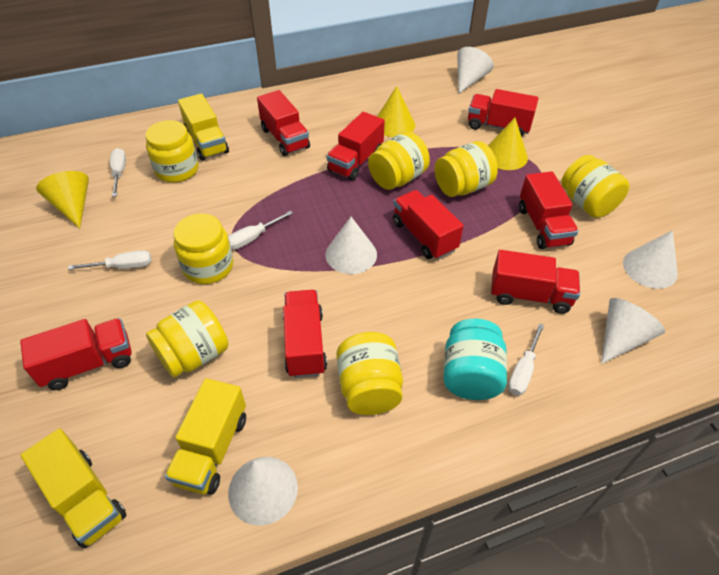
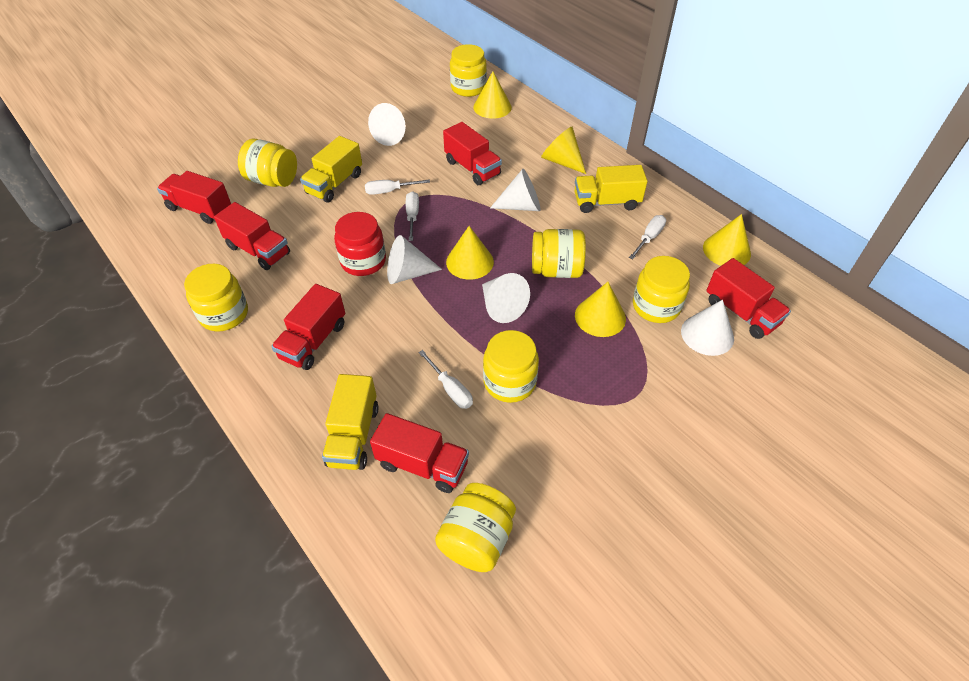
red jar: 0 -> 1
red truck: 8 -> 6
turquoise jar: 1 -> 0
yellow cone: 3 -> 5

